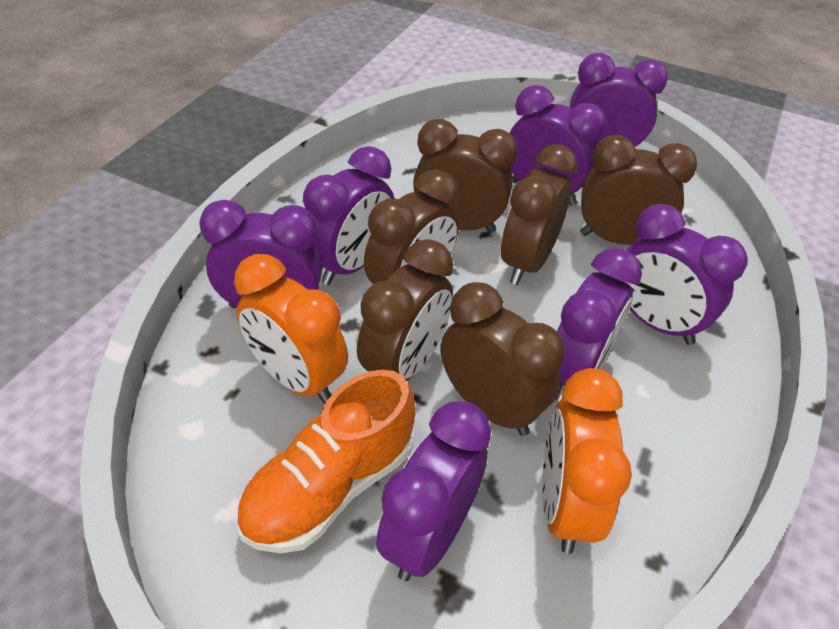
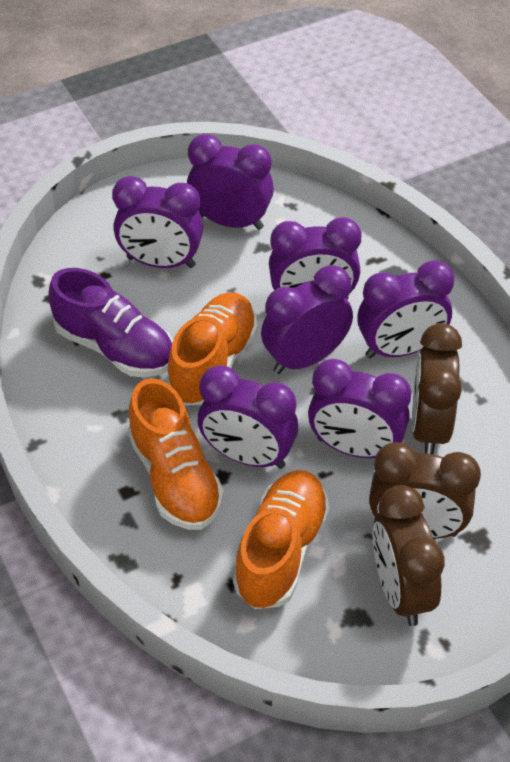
brown clock: 6 -> 3
orange clock: 2 -> 0
orange shoe: 1 -> 3
purple shoe: 0 -> 1

